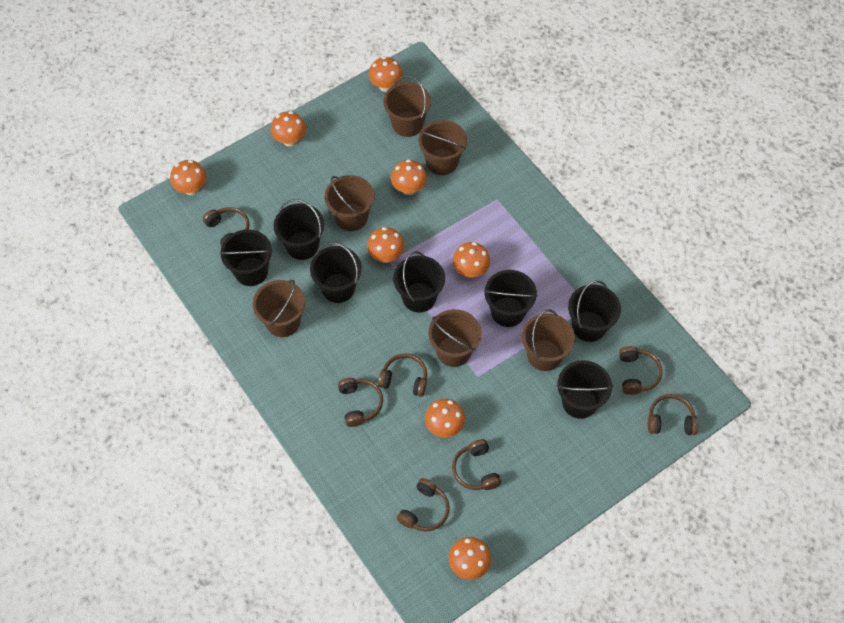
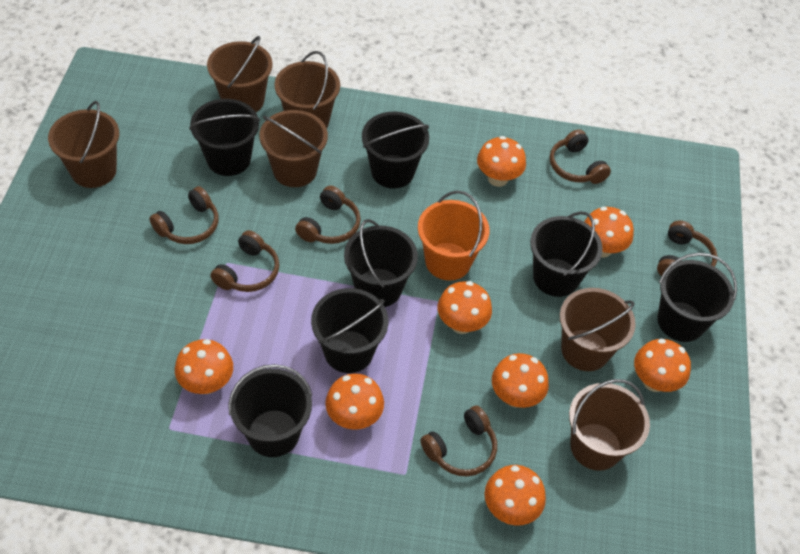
brown headphones: 7 -> 6
orange bucket: 0 -> 1

